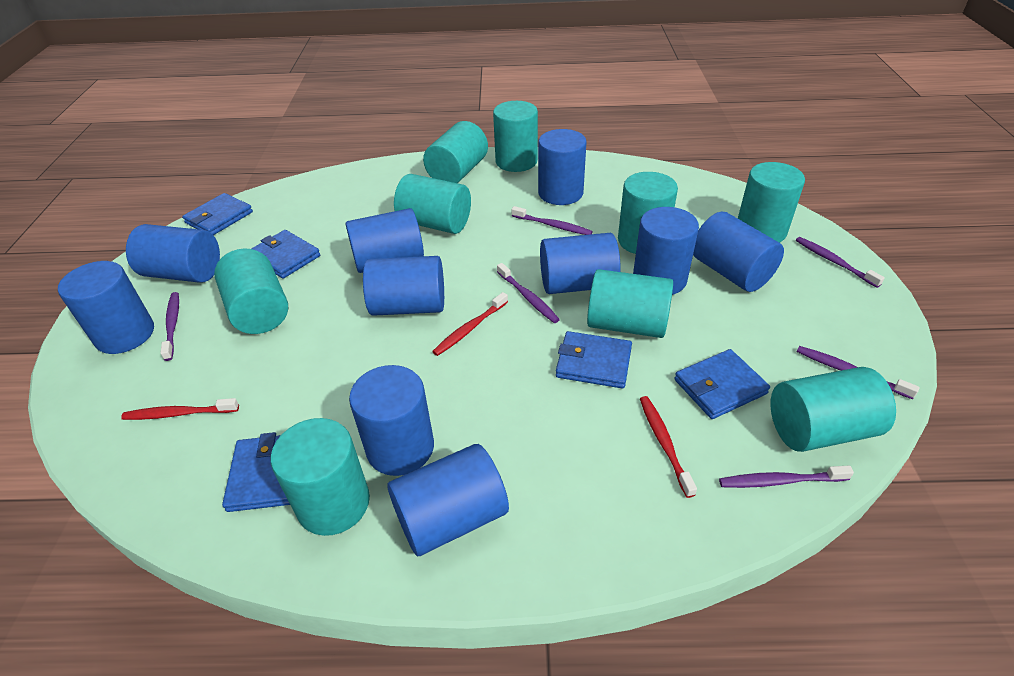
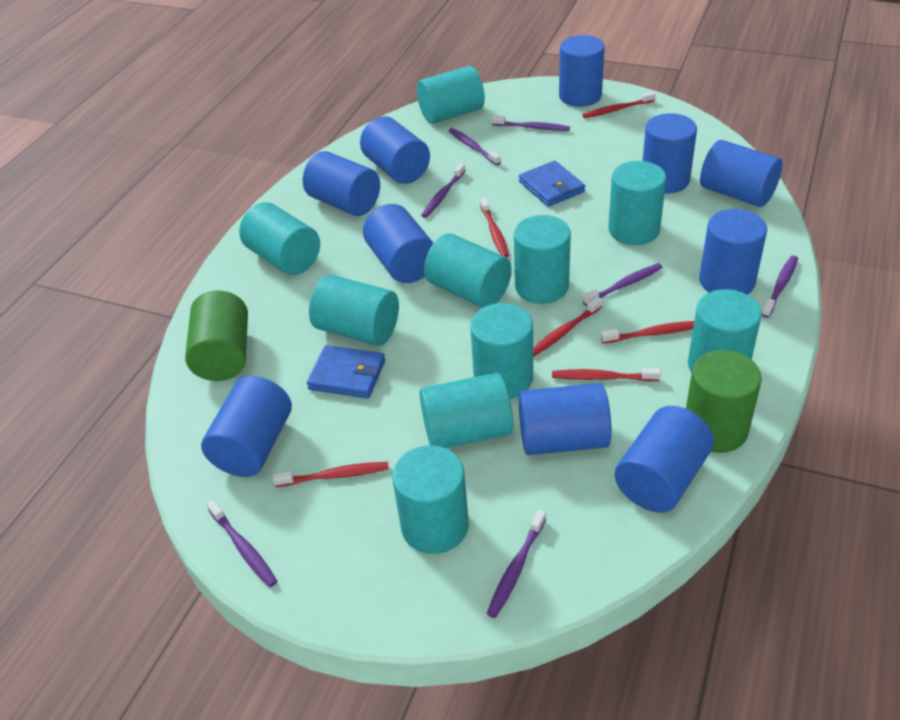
blue wallet: 5 -> 2
green cylinder: 0 -> 2
purple toothbrush: 6 -> 7
red toothbrush: 3 -> 6
turquoise cylinder: 9 -> 10

